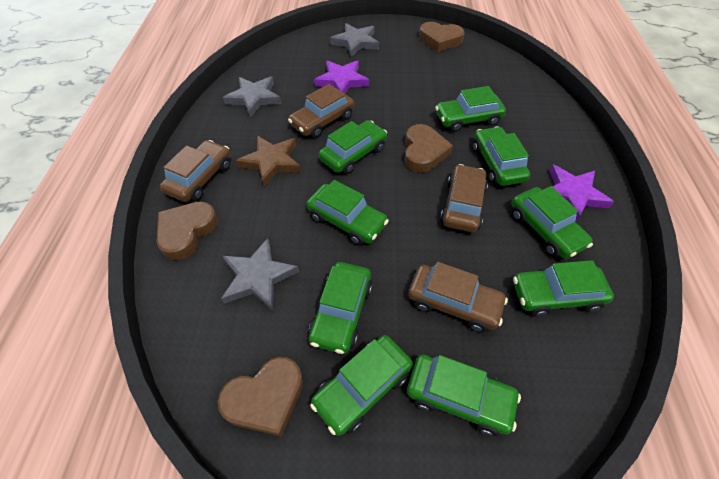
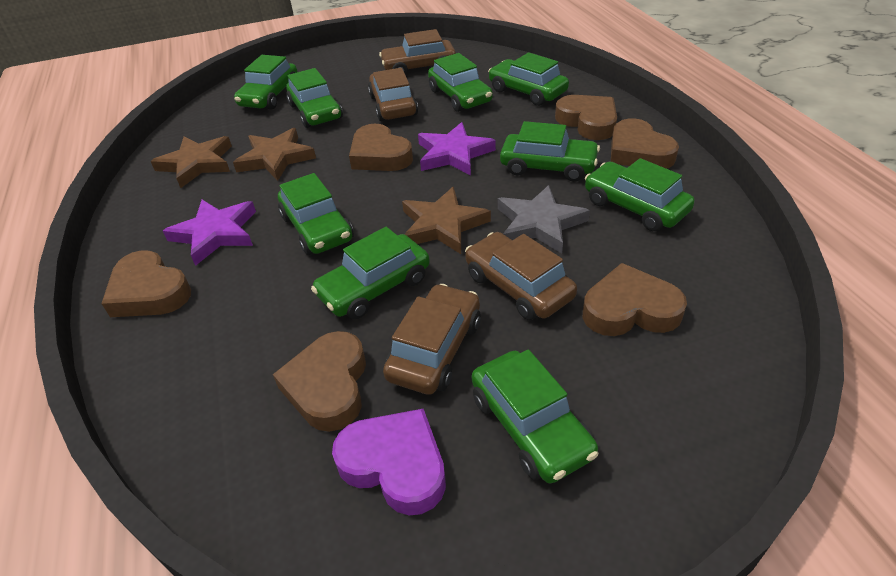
brown heart: 4 -> 6
brown star: 1 -> 3
grey star: 3 -> 1
purple heart: 0 -> 1

